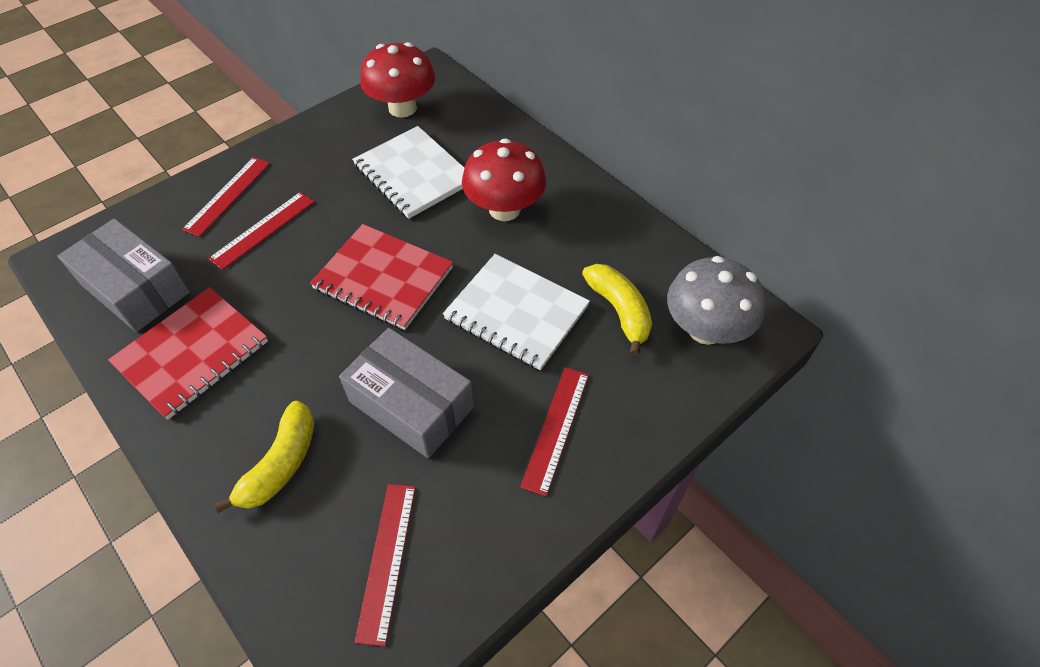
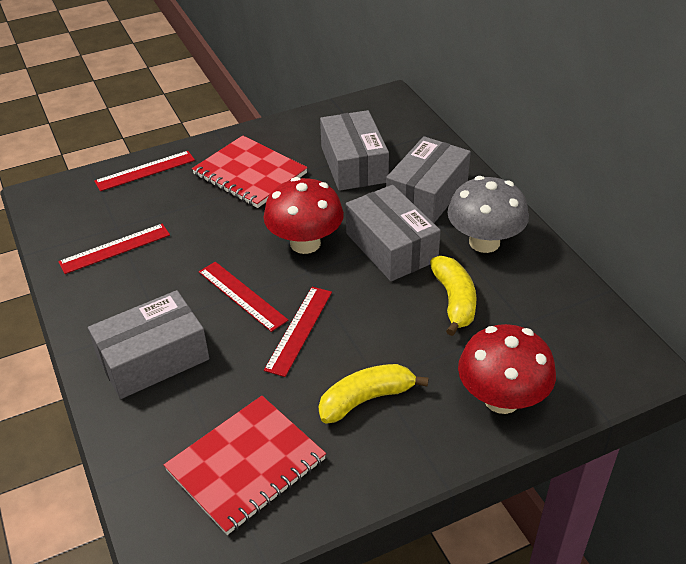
grey box: 2 -> 4
white notebook: 2 -> 0

